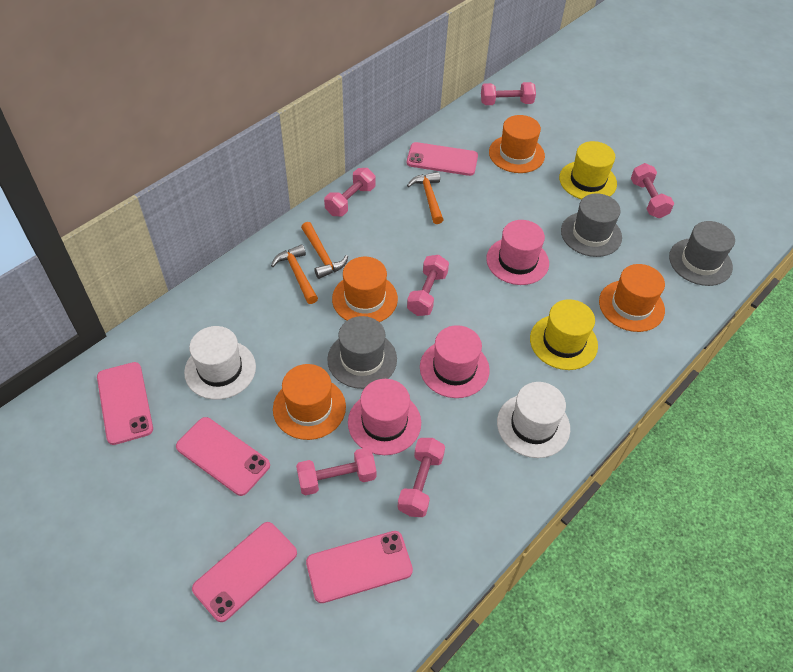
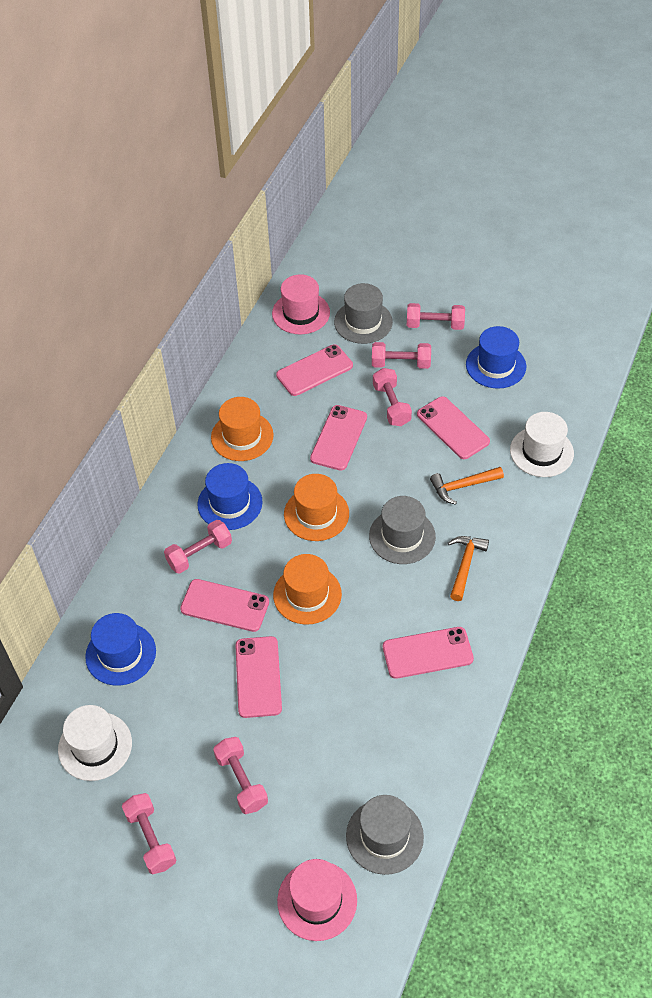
blue hat: 0 -> 3
orange hammer: 3 -> 2
orange hat: 4 -> 3
pink hat: 3 -> 2
pink phone: 5 -> 6
yellow hat: 2 -> 0

